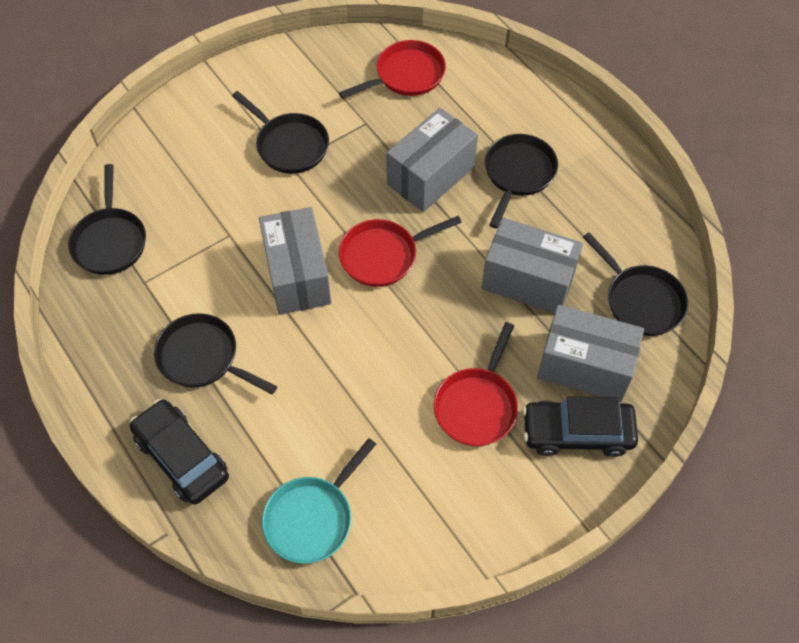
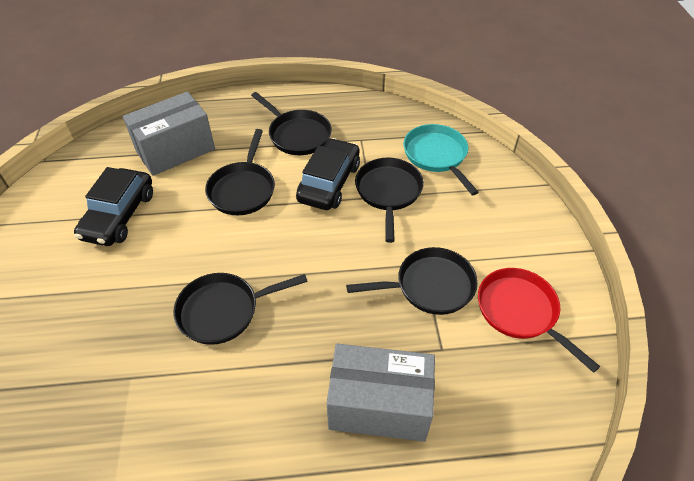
grey box: 4 -> 2
red pan: 3 -> 1

